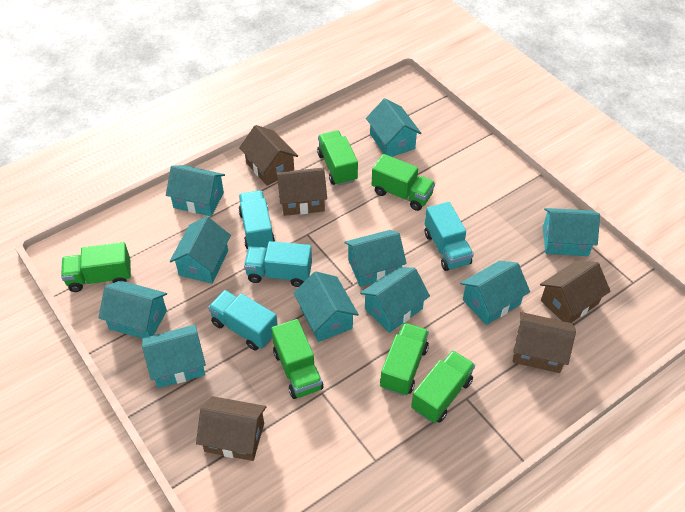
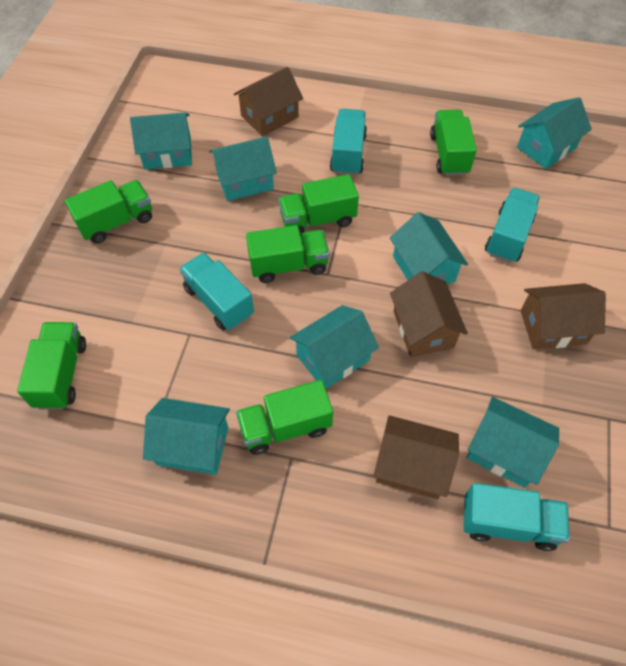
brown house: 5 -> 4
turquoise house: 10 -> 7

